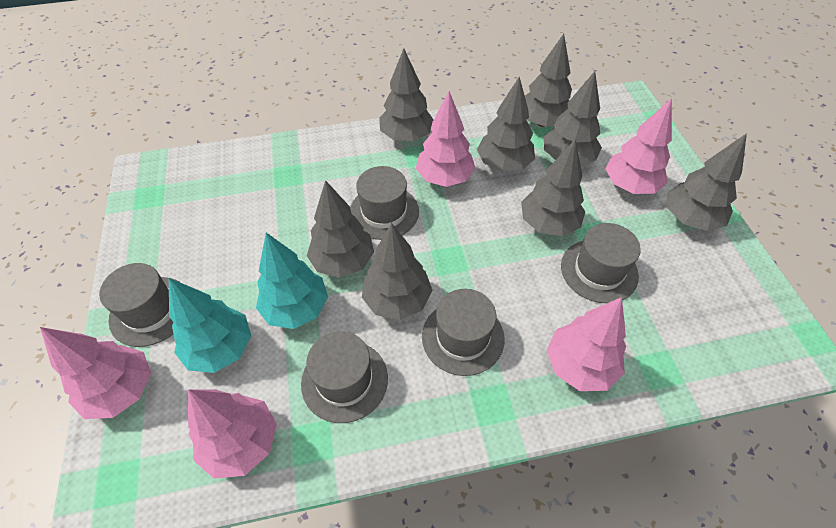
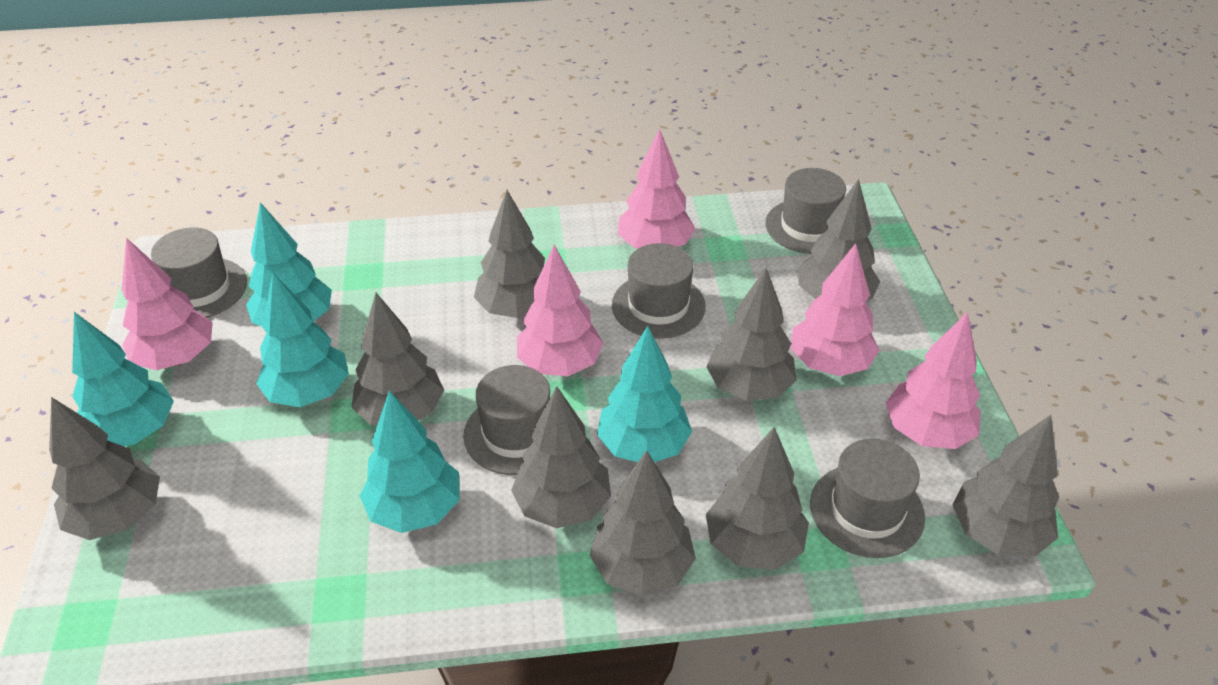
grey tree: 8 -> 9
turquoise tree: 2 -> 5

